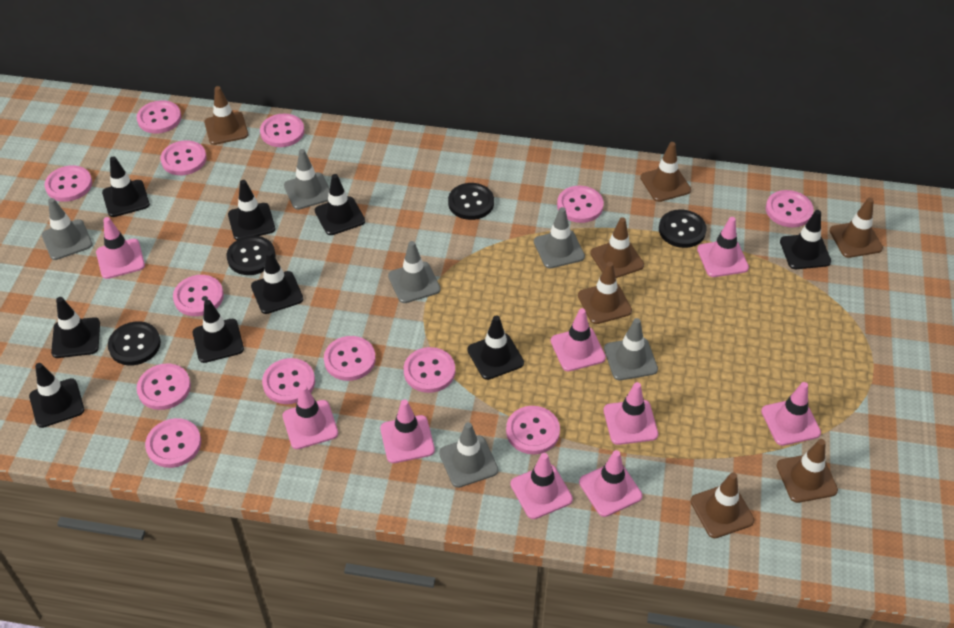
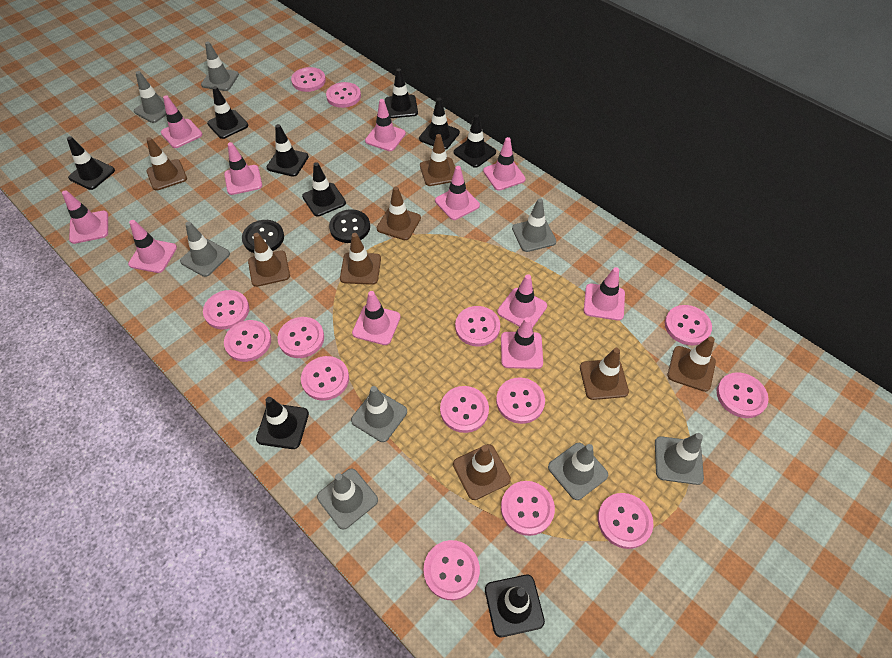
black button: 4 -> 2
brown traffic cone: 7 -> 8
grey traffic cone: 6 -> 8
pink button: 13 -> 14
pink traffic cone: 9 -> 11

